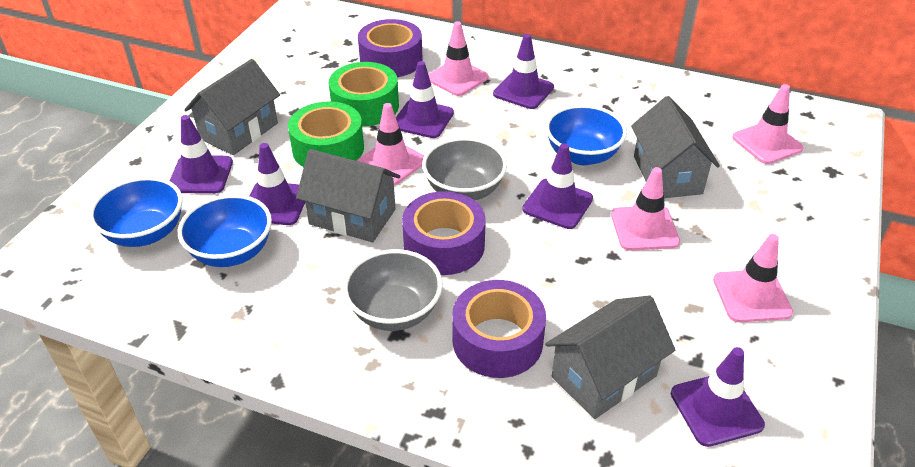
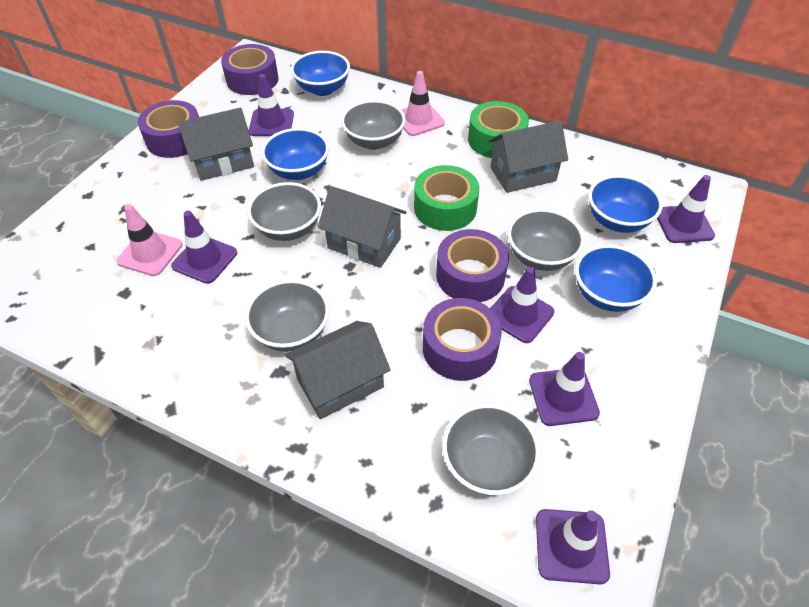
blue bowl: 3 -> 4
grey bowl: 2 -> 5
pink traffic cone: 5 -> 2
purple tape: 3 -> 4

